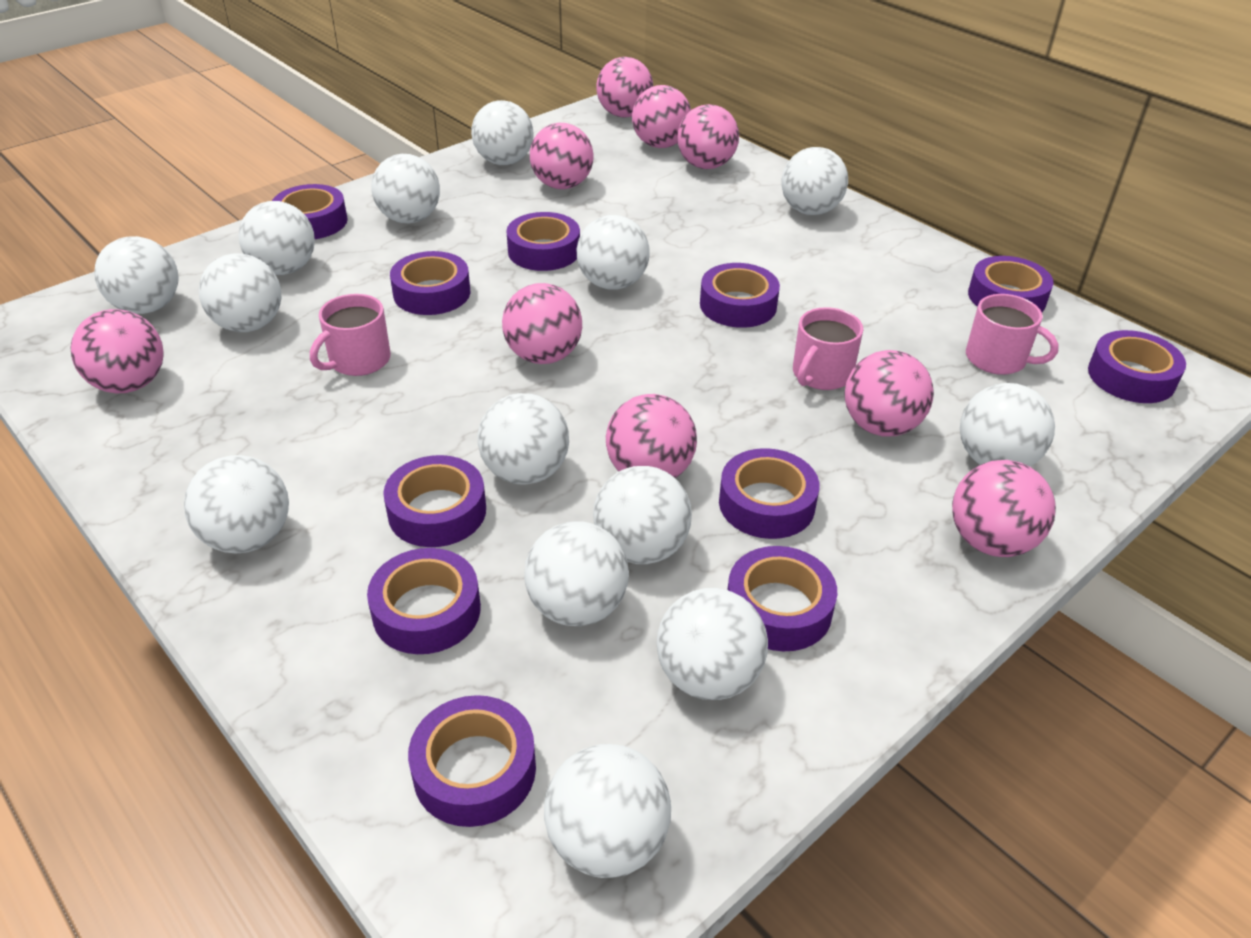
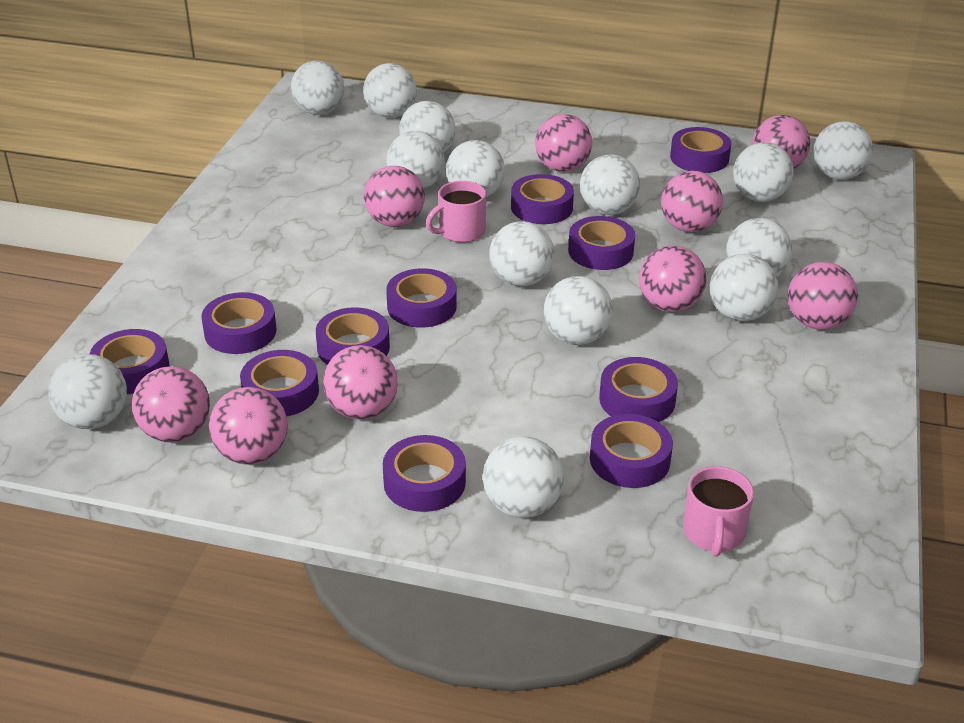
pink mug: 3 -> 2

